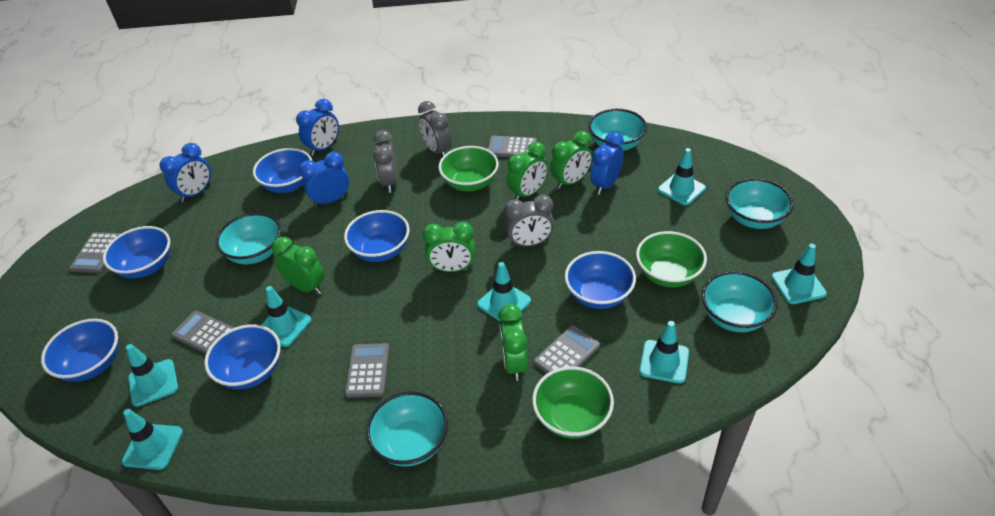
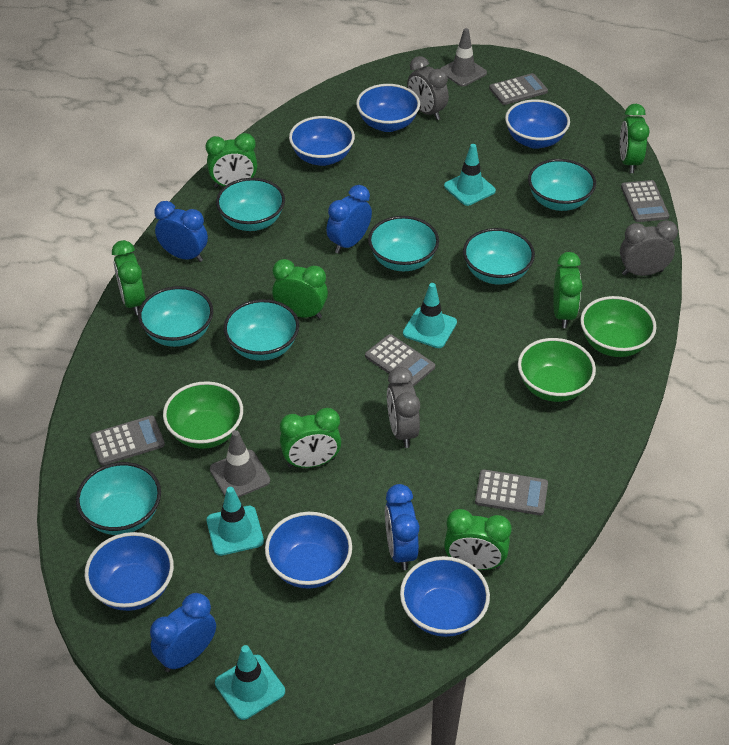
green clock: 5 -> 7
grey traffic cone: 0 -> 2
turquoise bowl: 5 -> 7
turquoise traffic cone: 7 -> 4

